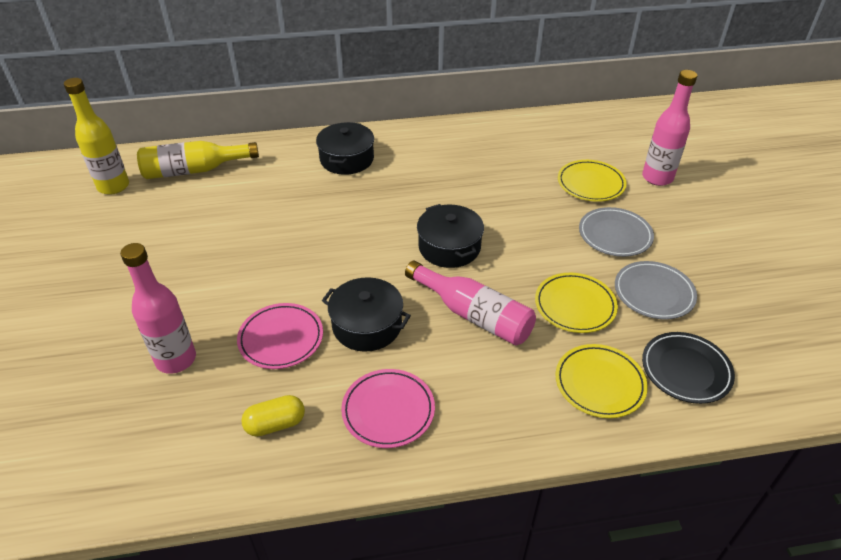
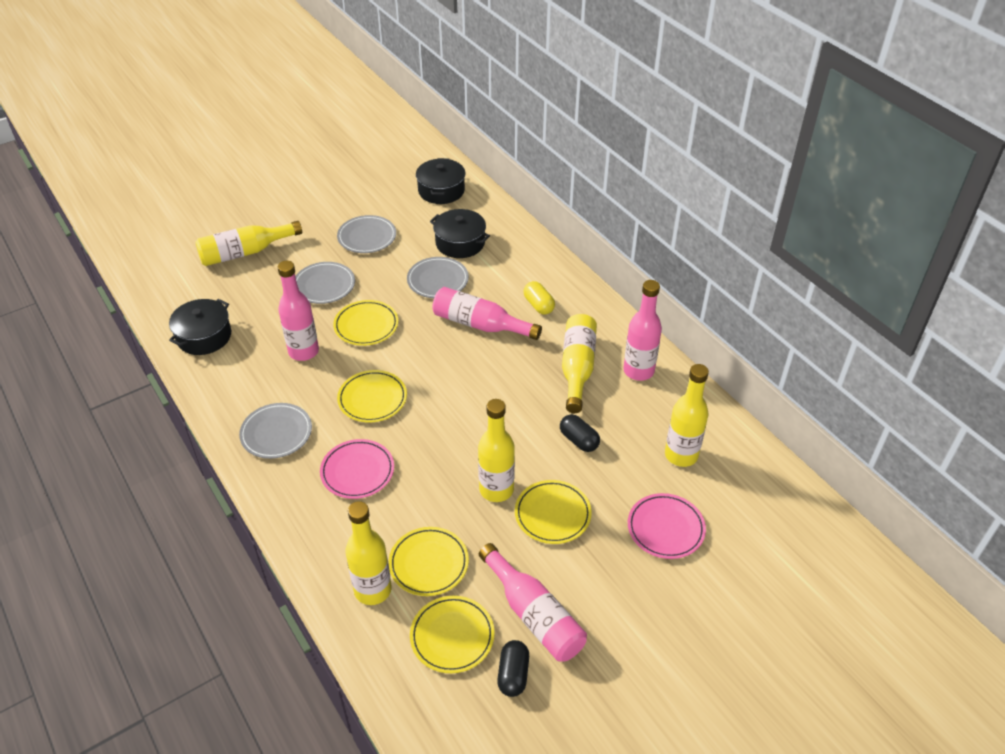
black capsule: 0 -> 2
black plate: 1 -> 0
grey plate: 2 -> 4
pink bottle: 3 -> 4
yellow bottle: 2 -> 5
yellow plate: 3 -> 5

